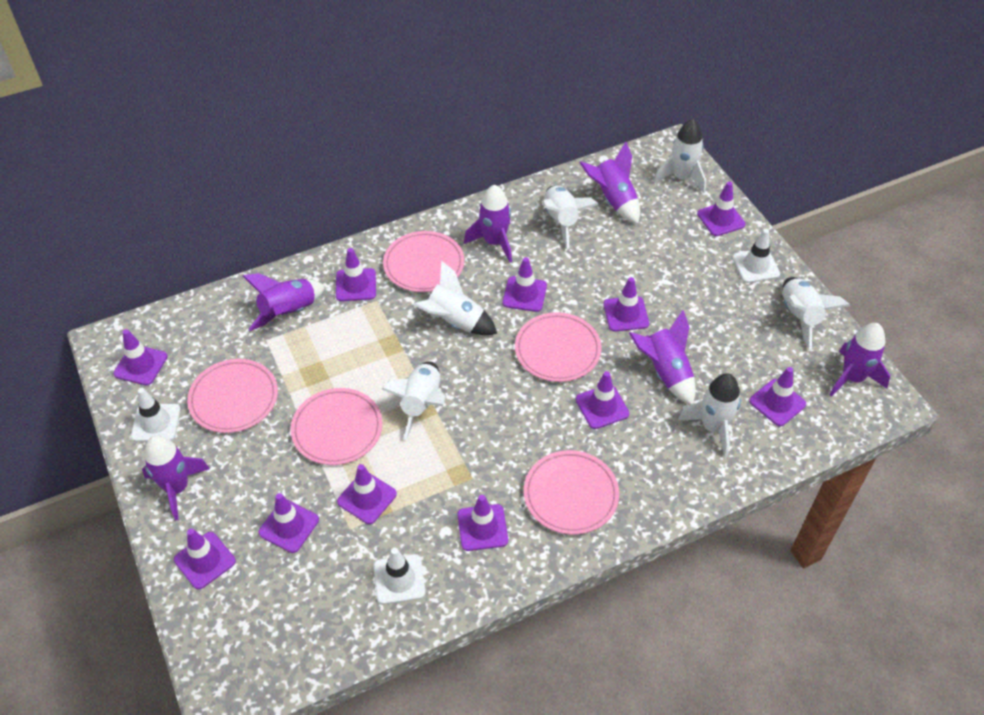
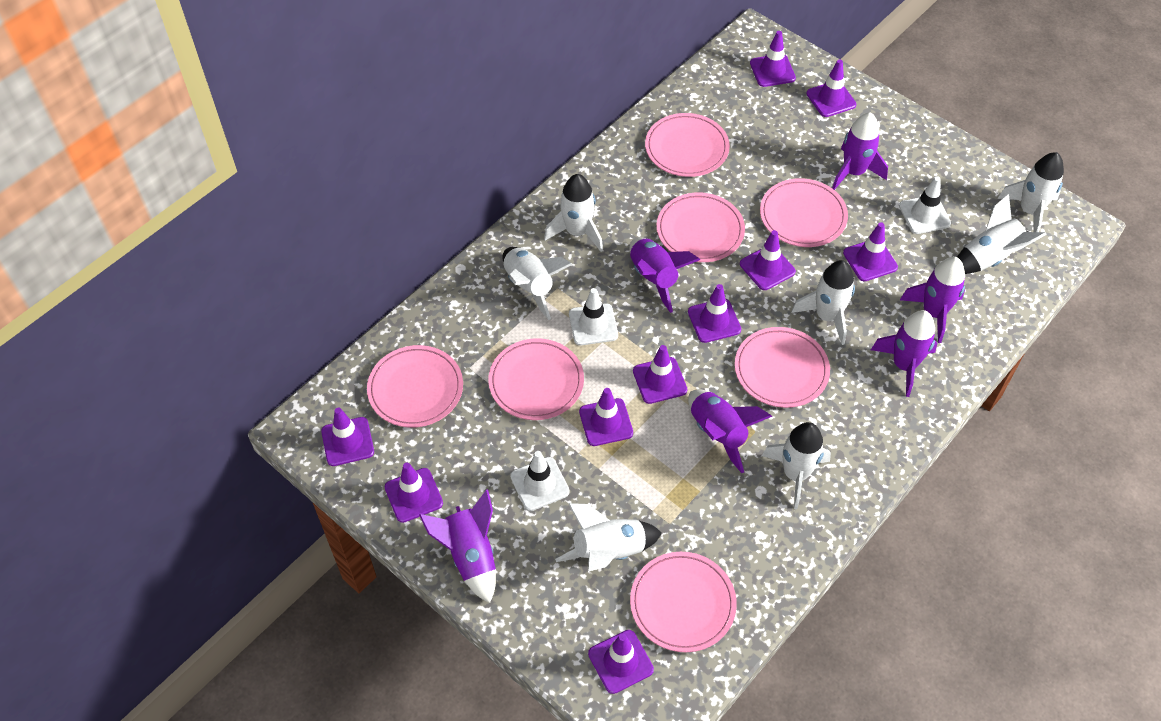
pink plate: 5 -> 7
purple traffic cone: 11 -> 10
white rocket: 6 -> 7

